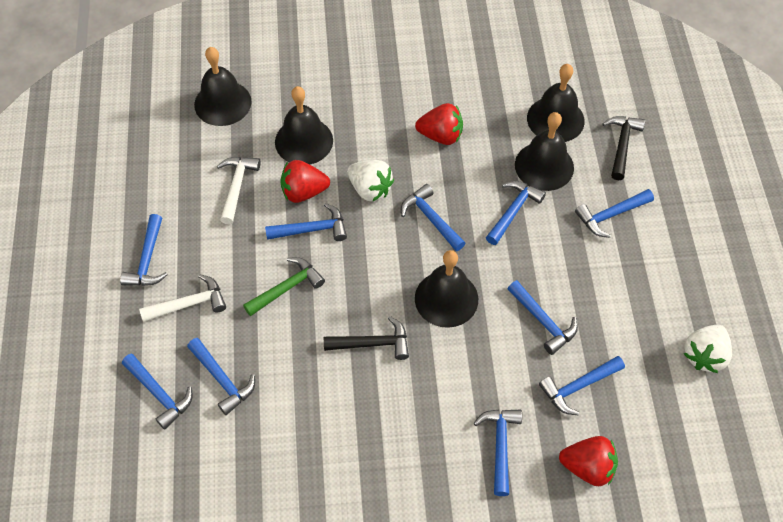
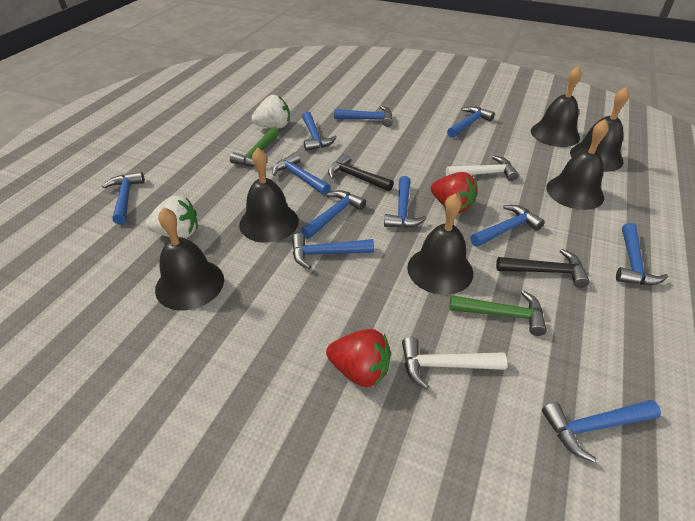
black bell: 5 -> 6
blue hammer: 10 -> 11
green hammer: 1 -> 2
red strawberry: 3 -> 2

